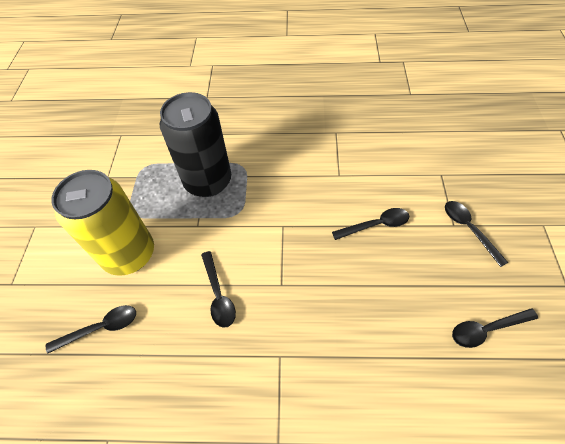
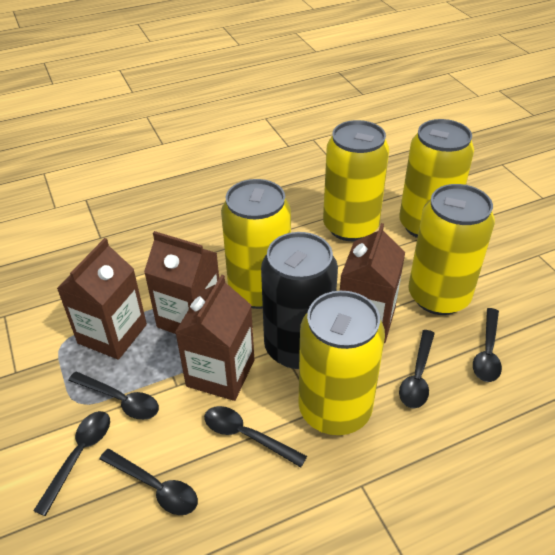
black spoon: 5 -> 6
brown carton: 0 -> 4
yellow can: 1 -> 5

